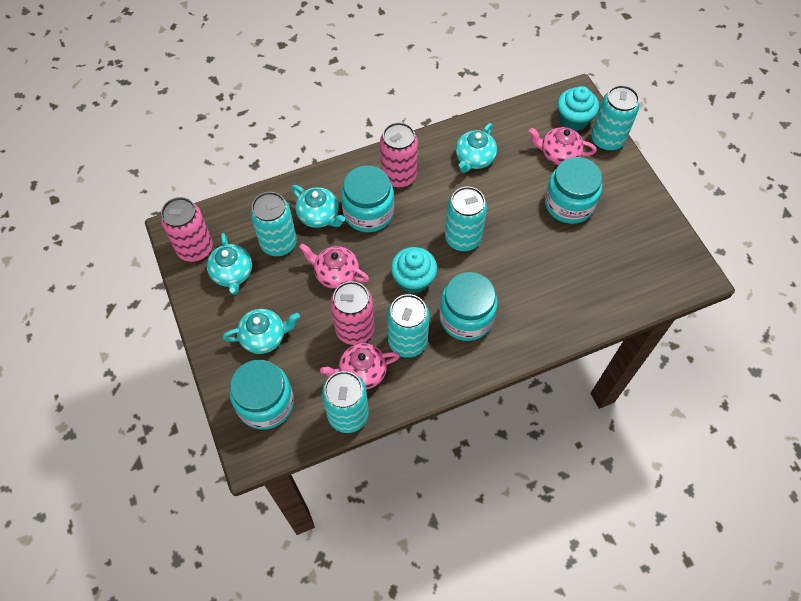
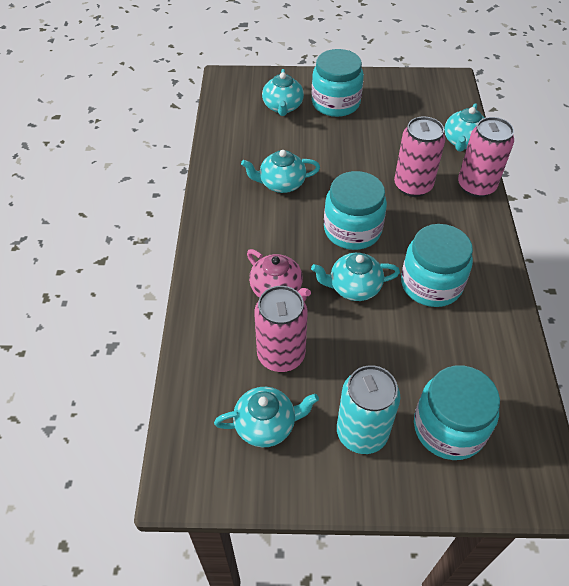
pink teapot: 3 -> 1
turquoise can: 5 -> 1
turquoise cupcake: 2 -> 0
turquoise teapot: 4 -> 5

